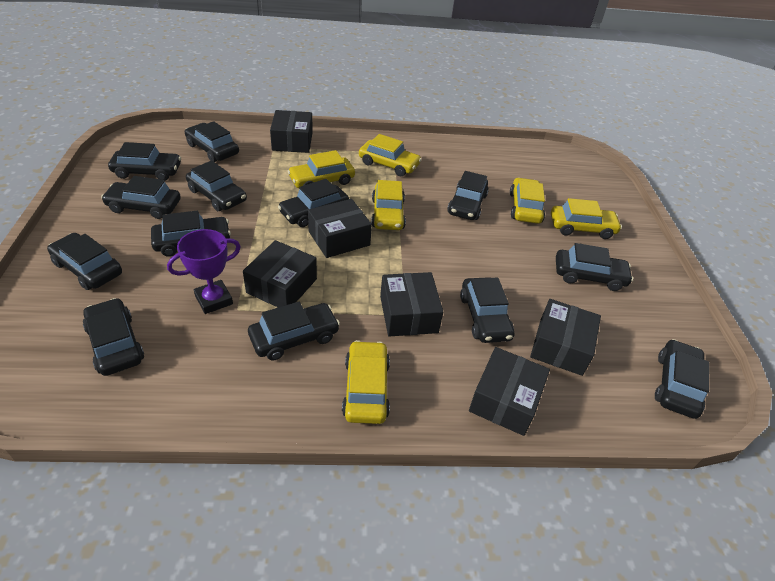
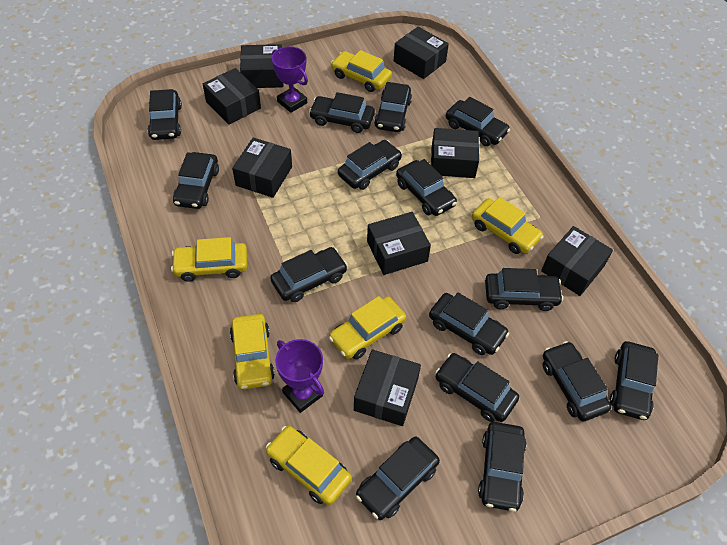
black box: 6 -> 8
black car: 13 -> 15
purple trophy: 1 -> 2

